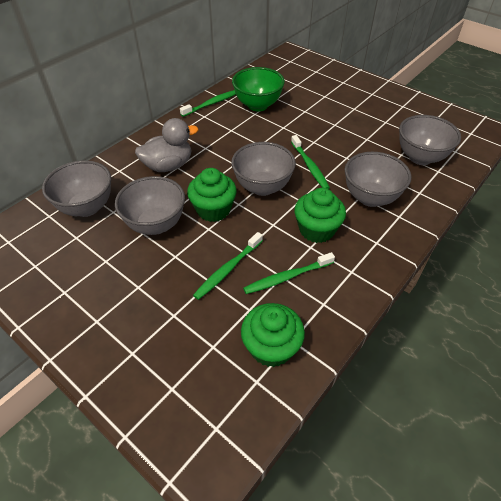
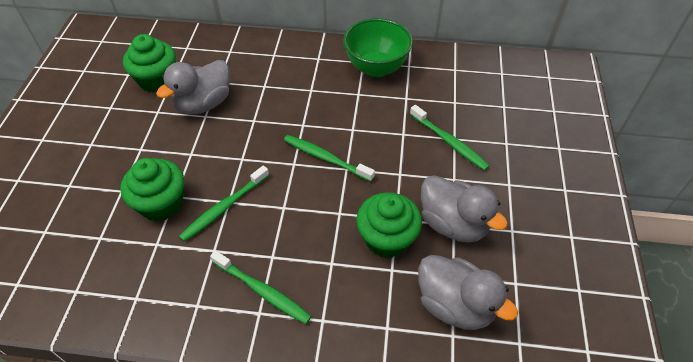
grey bowl: 5 -> 0
grey duck: 1 -> 3

